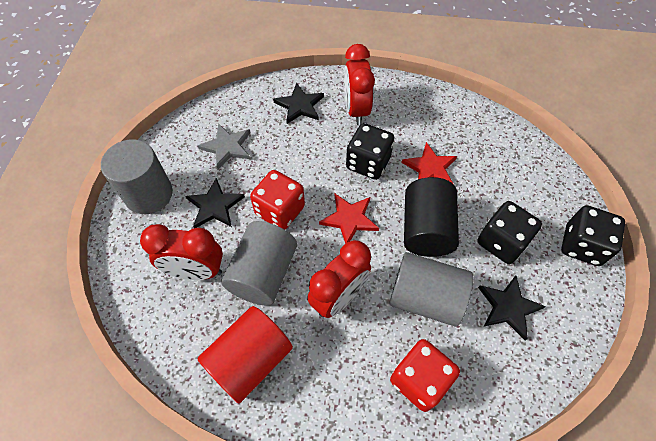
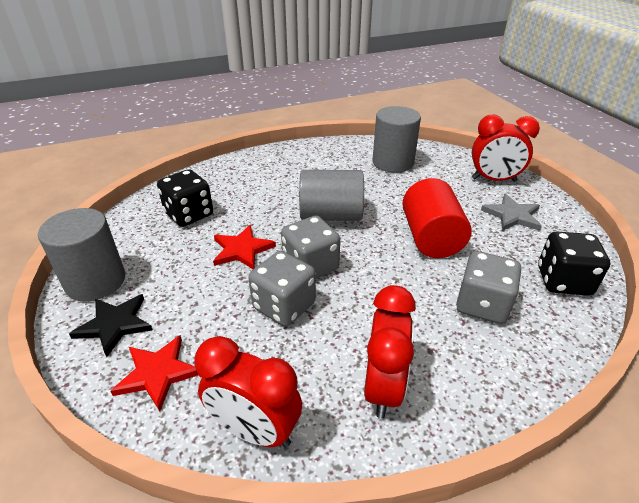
black cylinder: 1 -> 0
black dice: 3 -> 2
black star: 3 -> 1
grey dice: 0 -> 3
red dice: 2 -> 0

